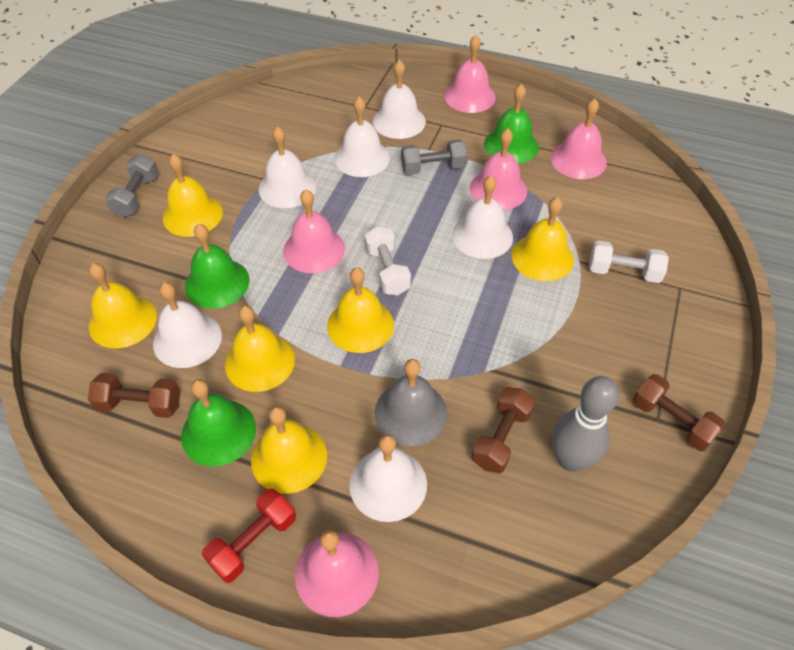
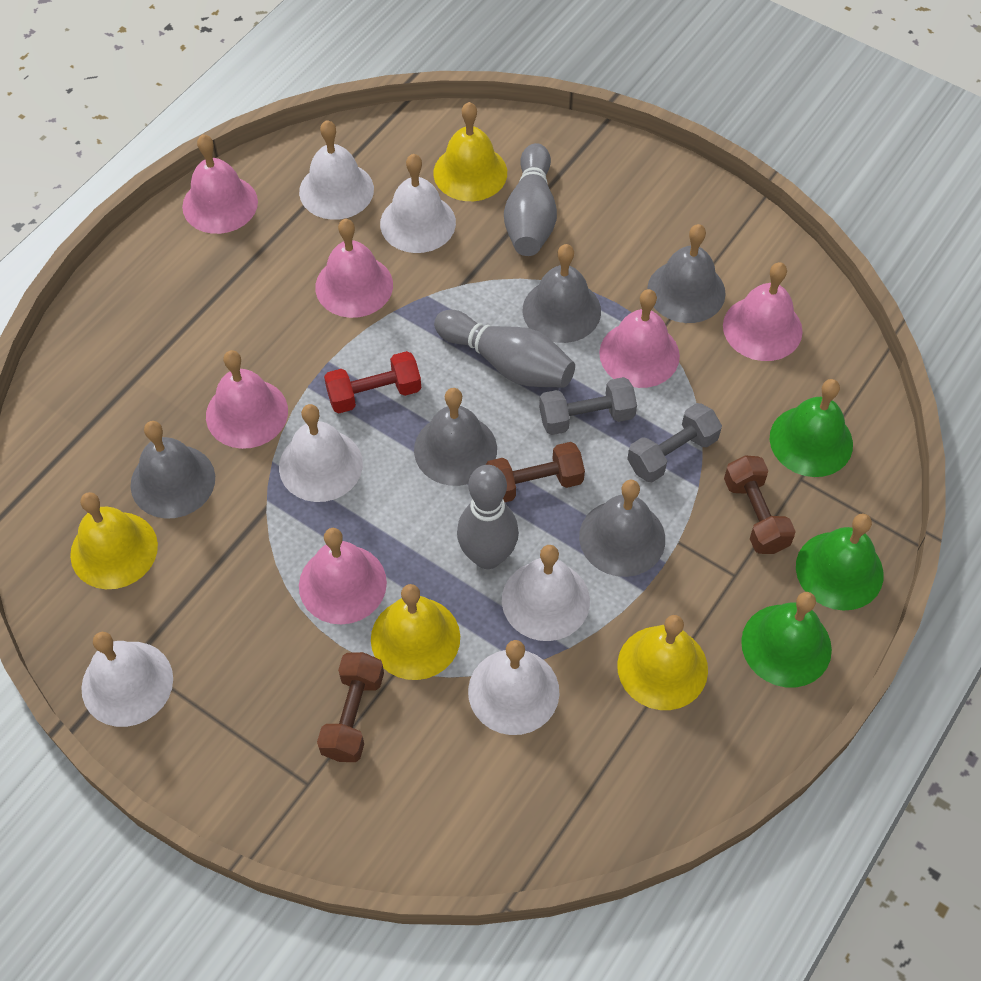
grey bell: 1 -> 5
grey bowling pin: 1 -> 3
pink bell: 5 -> 6
white dumbbell: 2 -> 0
yellow bell: 6 -> 4

